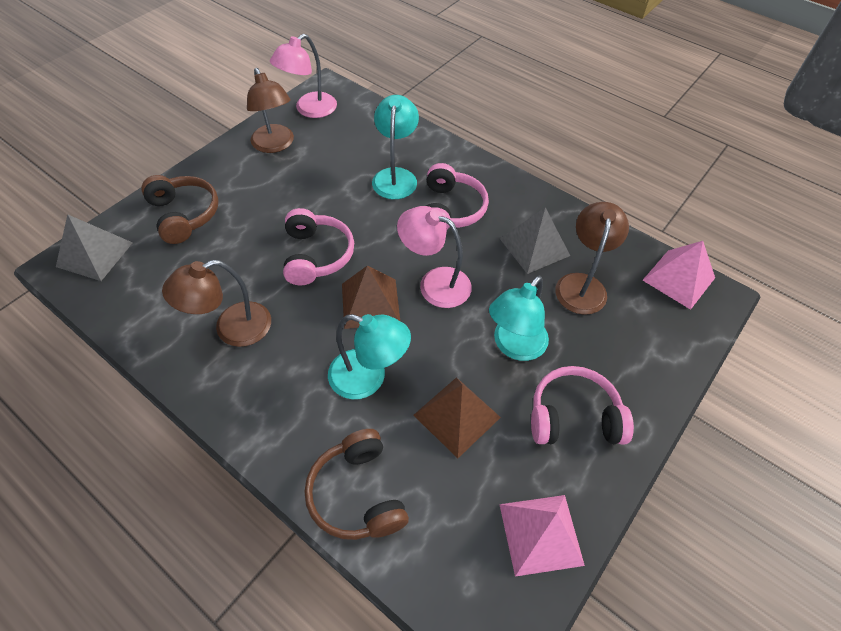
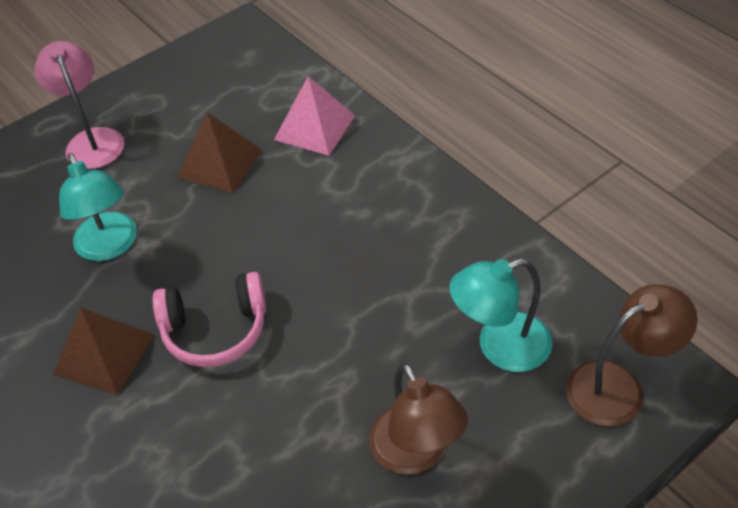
brown headphones: 2 -> 0
brown lamp: 3 -> 2
grey pyramid: 2 -> 0
pink headphones: 3 -> 1
pink lamp: 2 -> 1
pink pyramid: 2 -> 1
turquoise lamp: 3 -> 2

